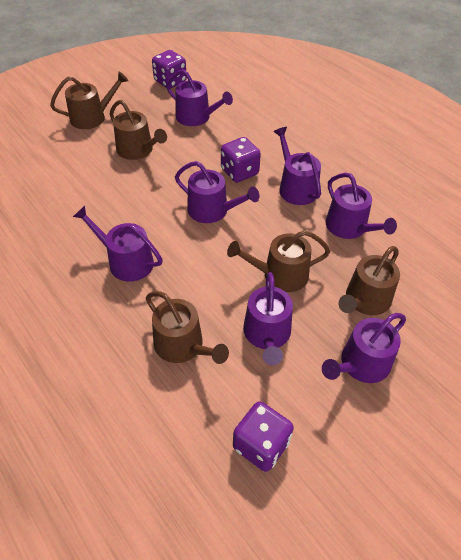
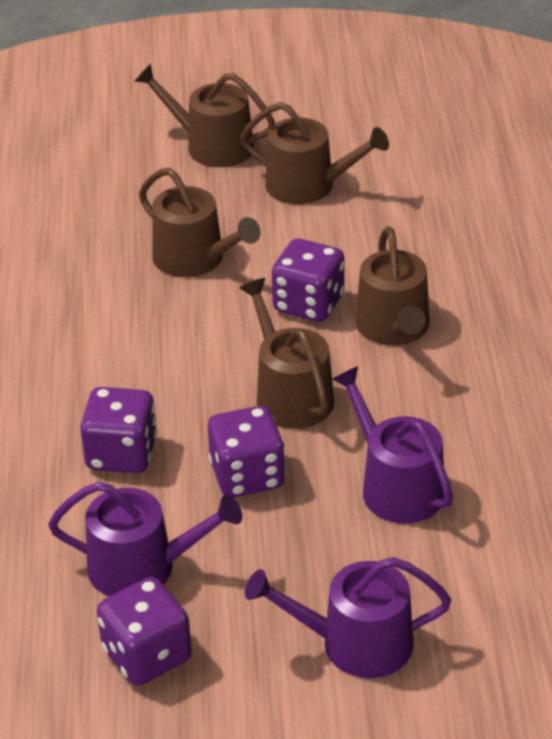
purple dice: 3 -> 4
purple watering can: 7 -> 3

